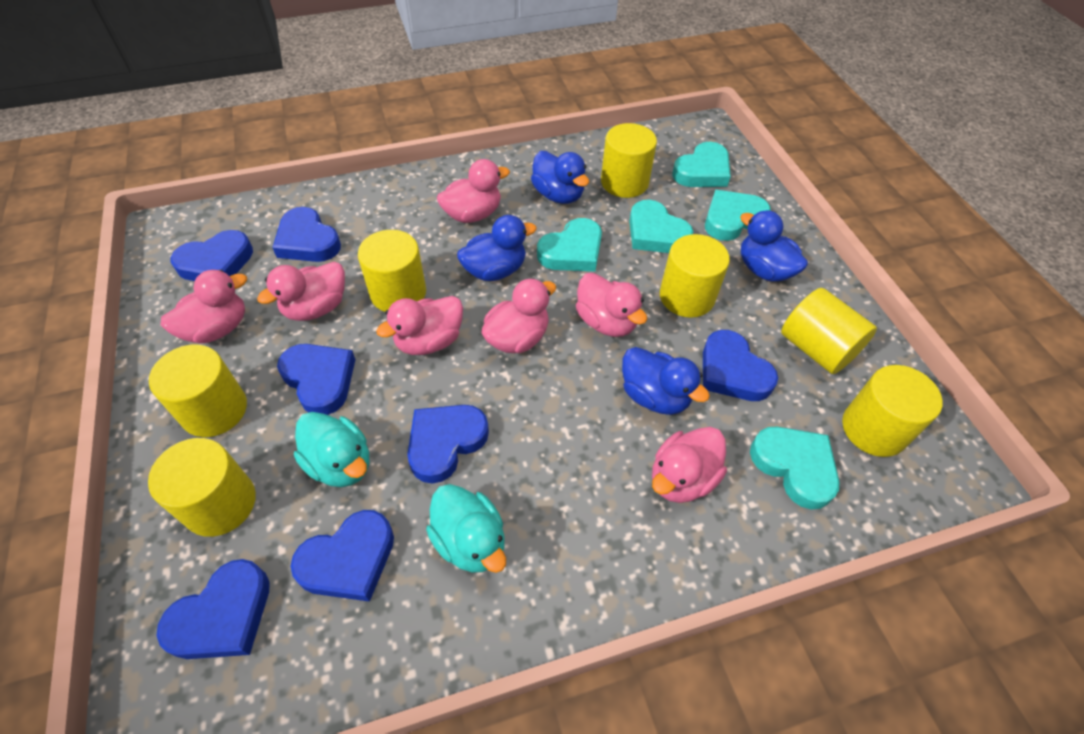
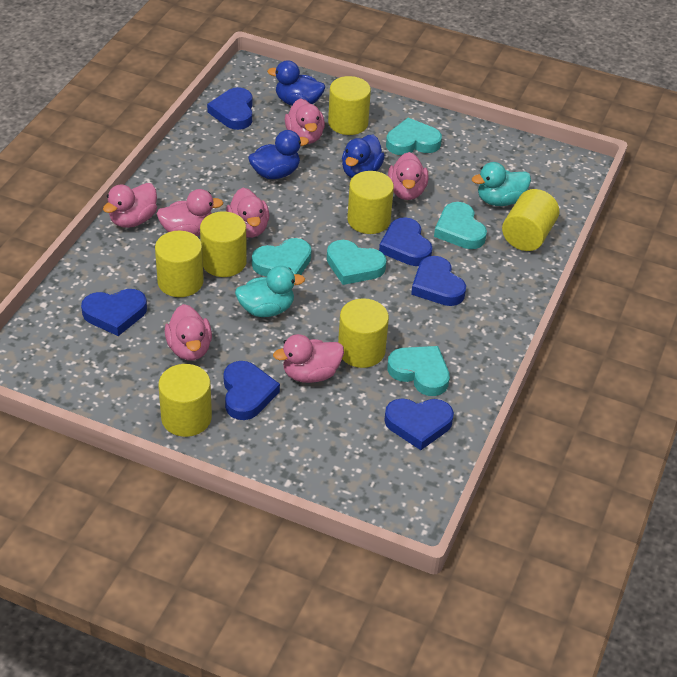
blue duck: 4 -> 3
blue heart: 7 -> 6

